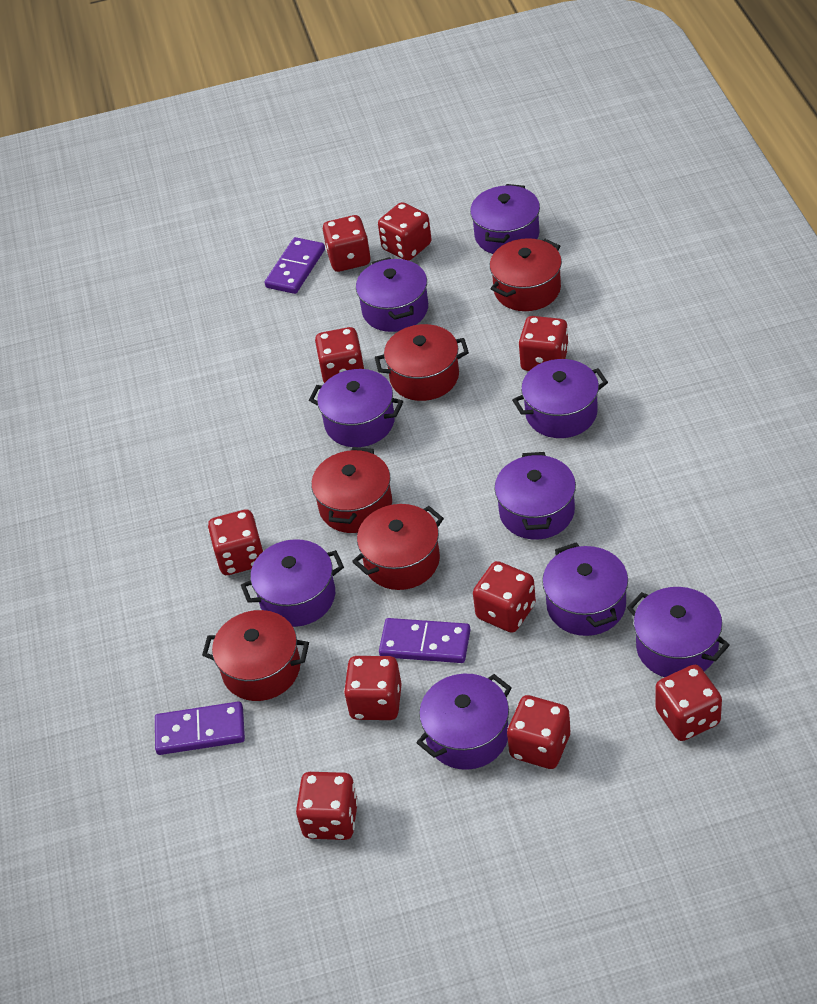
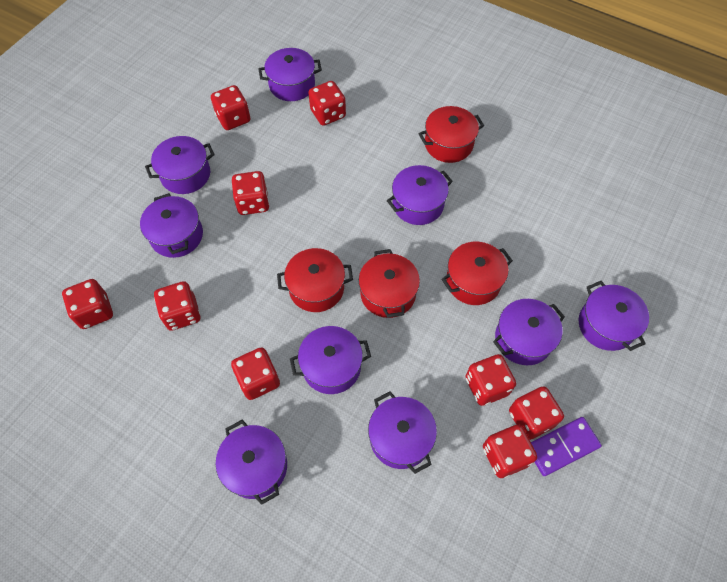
purple domino: 3 -> 1
red dice: 10 -> 9
red pot: 5 -> 4

